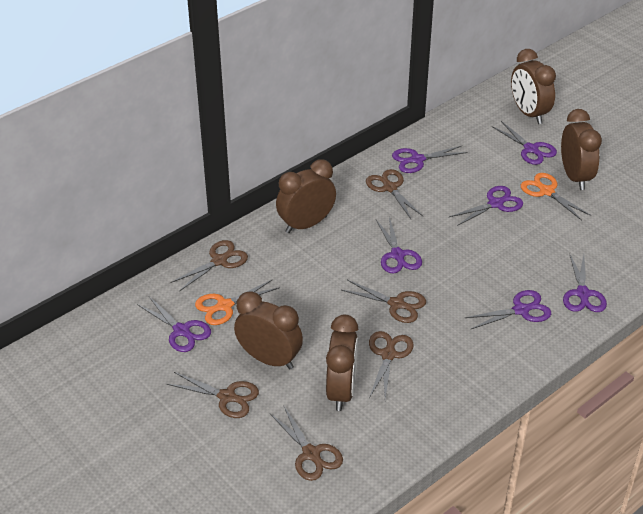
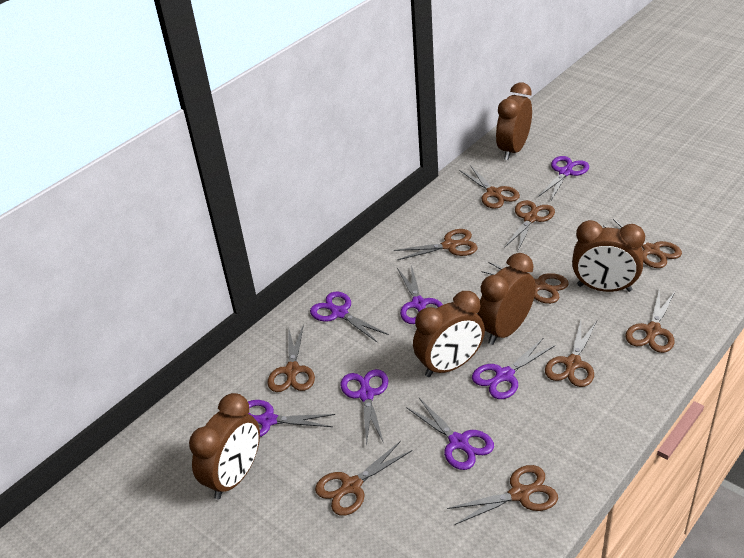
brown scissors: 6 -> 10
orange scissors: 2 -> 0

